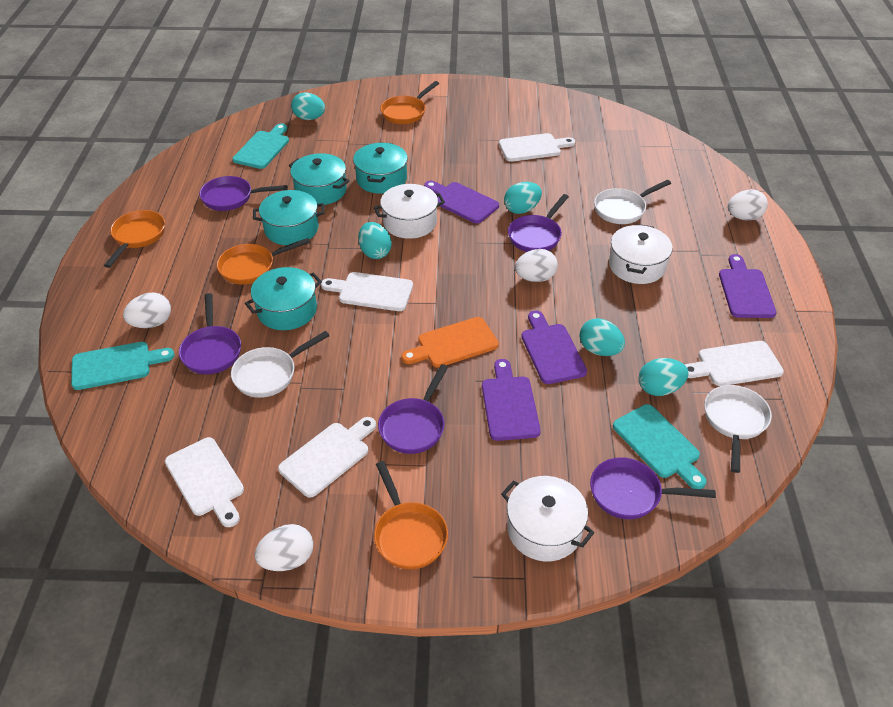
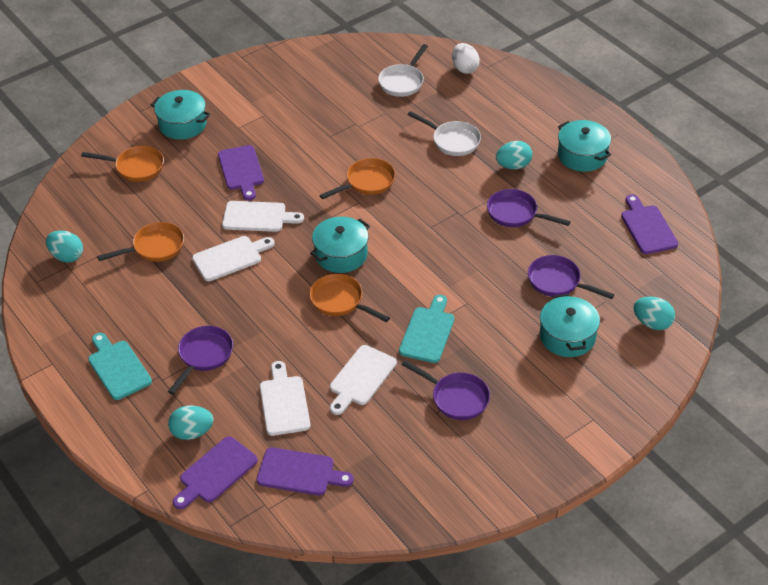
orange cutting board: 1 -> 0
purple pan: 5 -> 4
turquoise cutting board: 3 -> 2
turquoise egg: 5 -> 4
white cutting board: 5 -> 4
white egg: 4 -> 1
white pan: 3 -> 2
white pot: 3 -> 0

